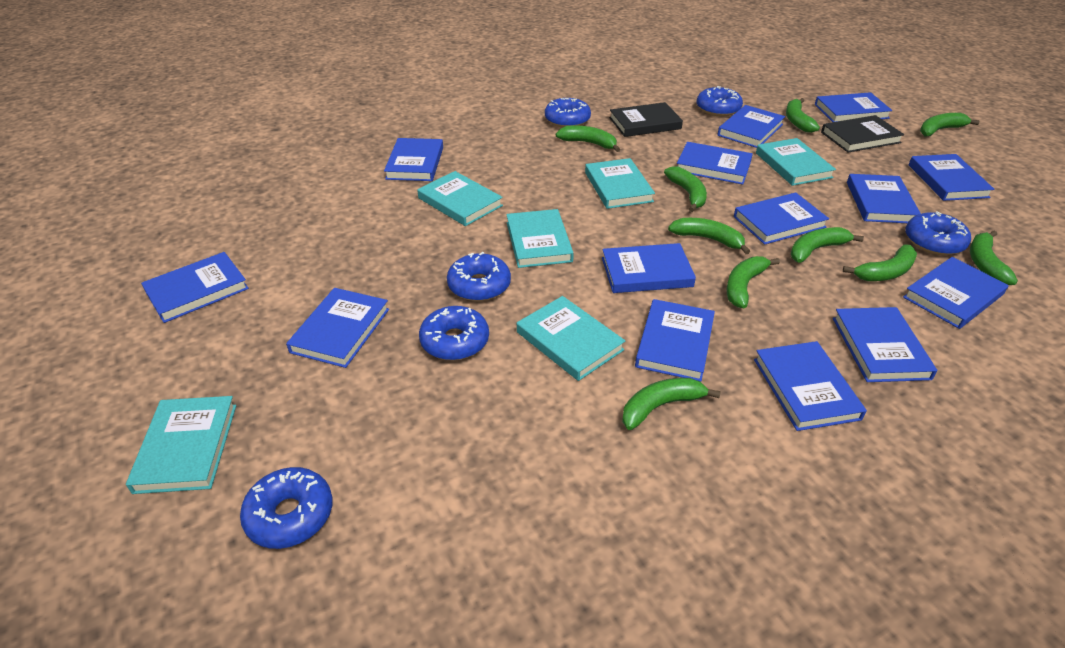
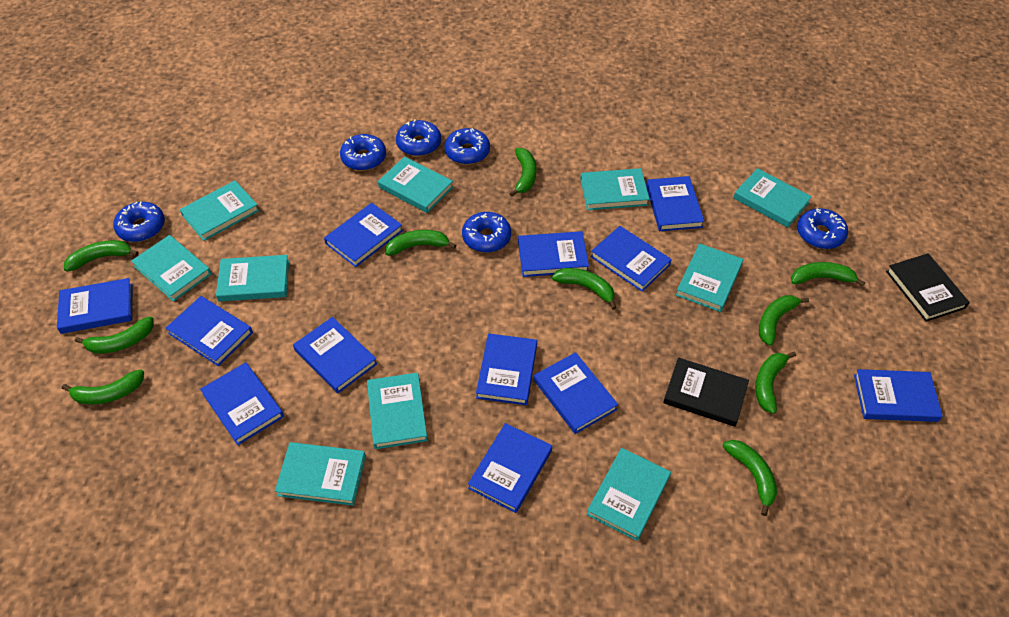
blue book: 14 -> 12
turquoise book: 6 -> 10

